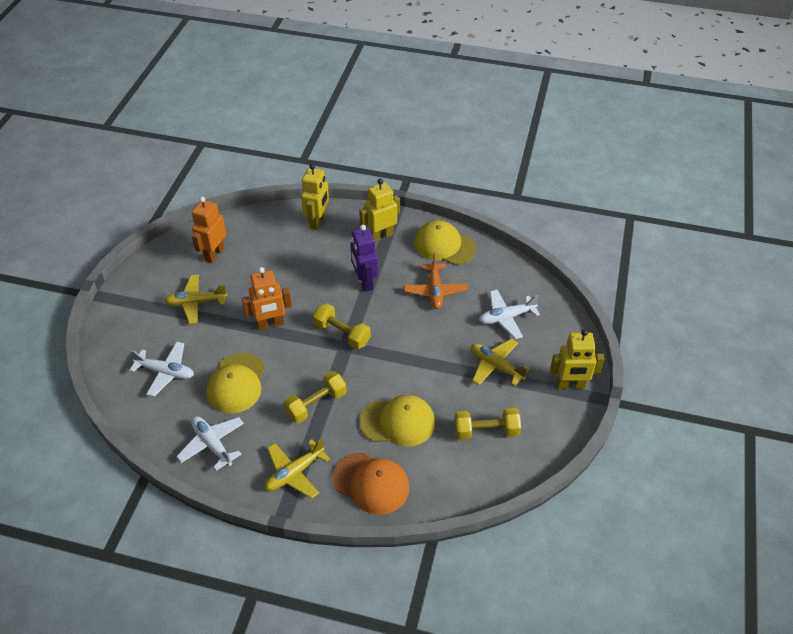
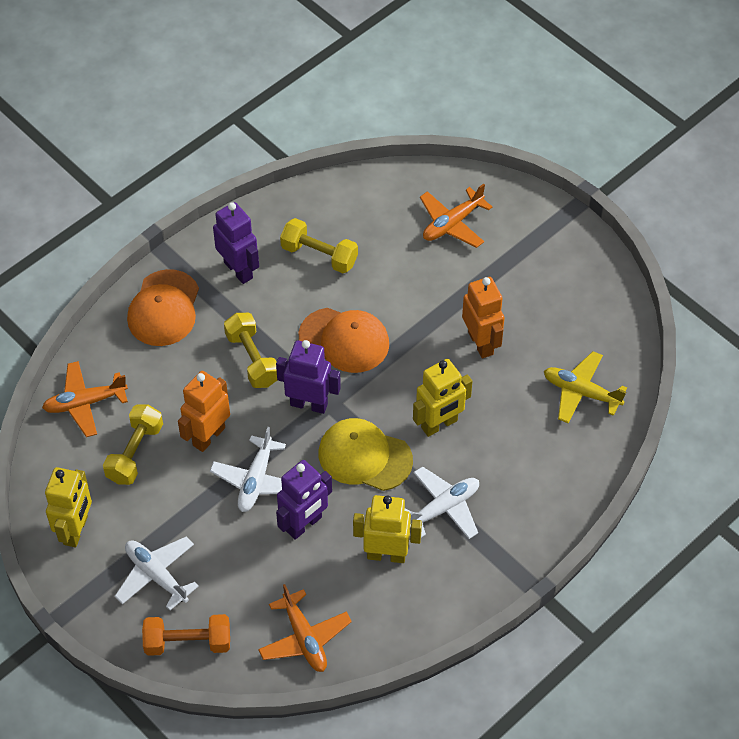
orange cap: 1 -> 2
orange dumbbell: 0 -> 1
orange plane: 1 -> 3
purple robot: 1 -> 3
yellow cap: 3 -> 1
yellow plane: 3 -> 1

